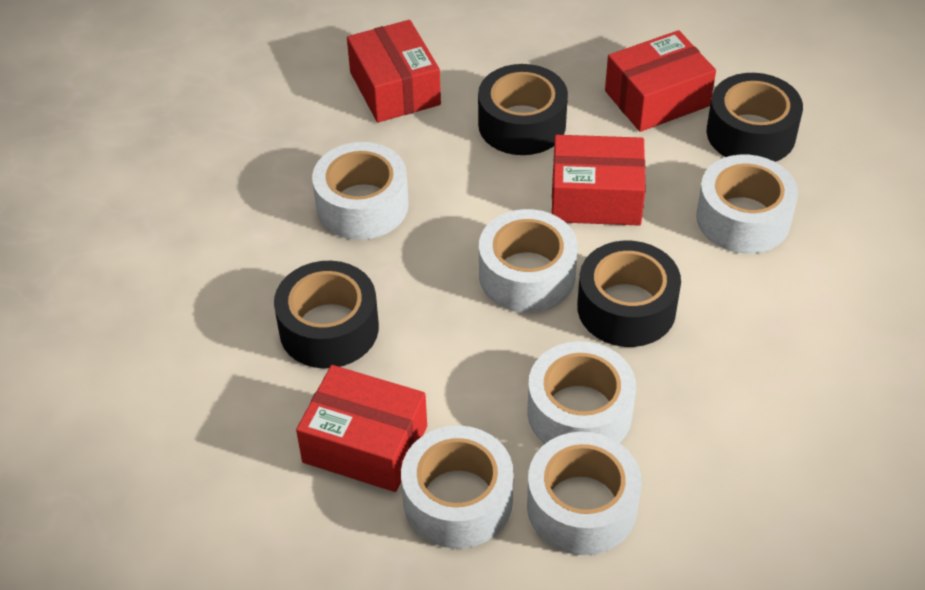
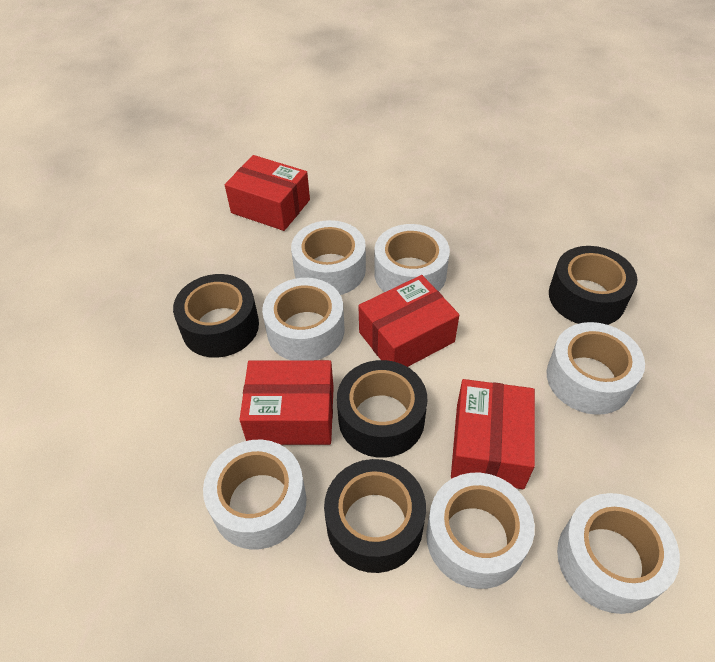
white tape: 6 -> 7

